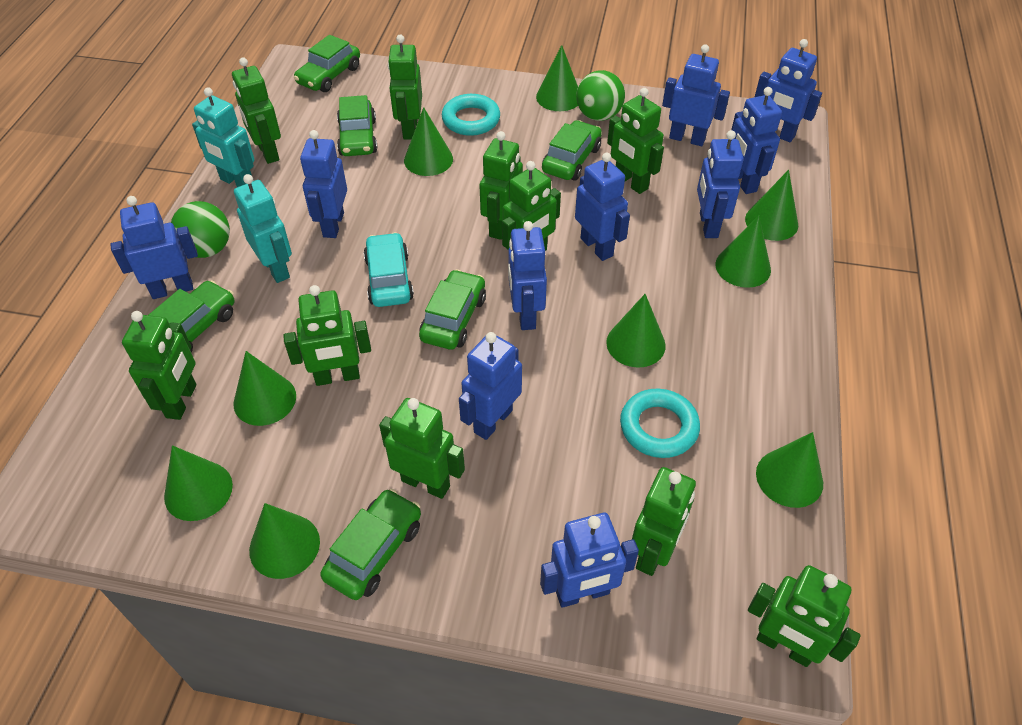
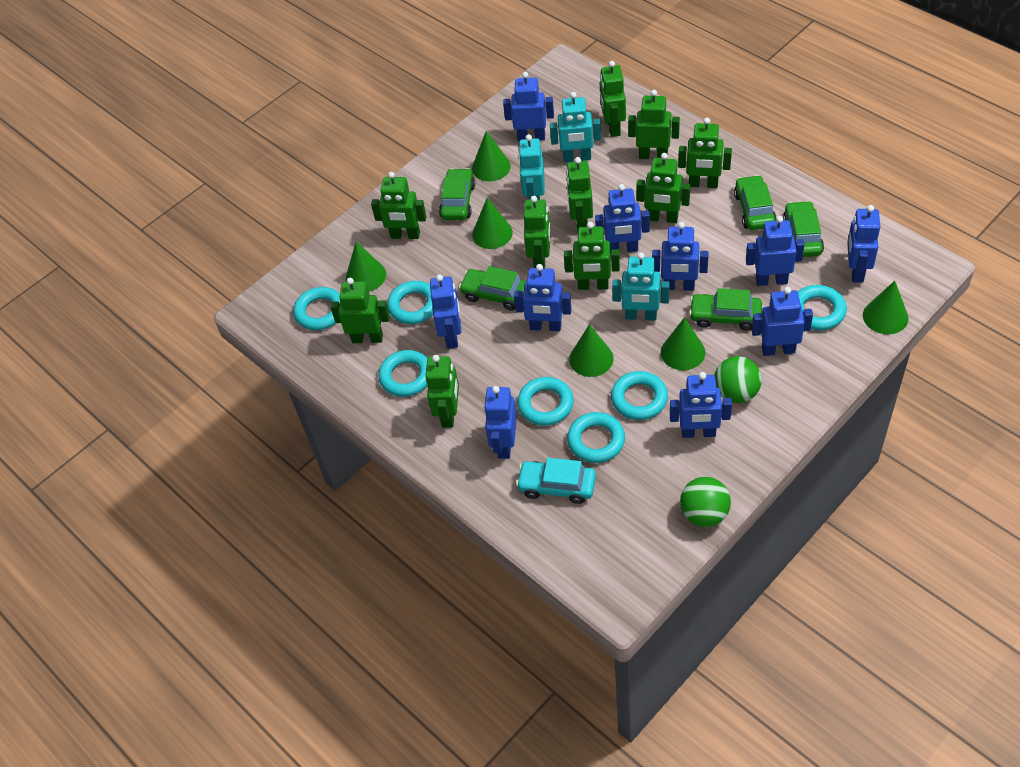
green car: 6 -> 5
green cone: 9 -> 6
turquoise ring: 2 -> 7
turquoise robot: 2 -> 3

